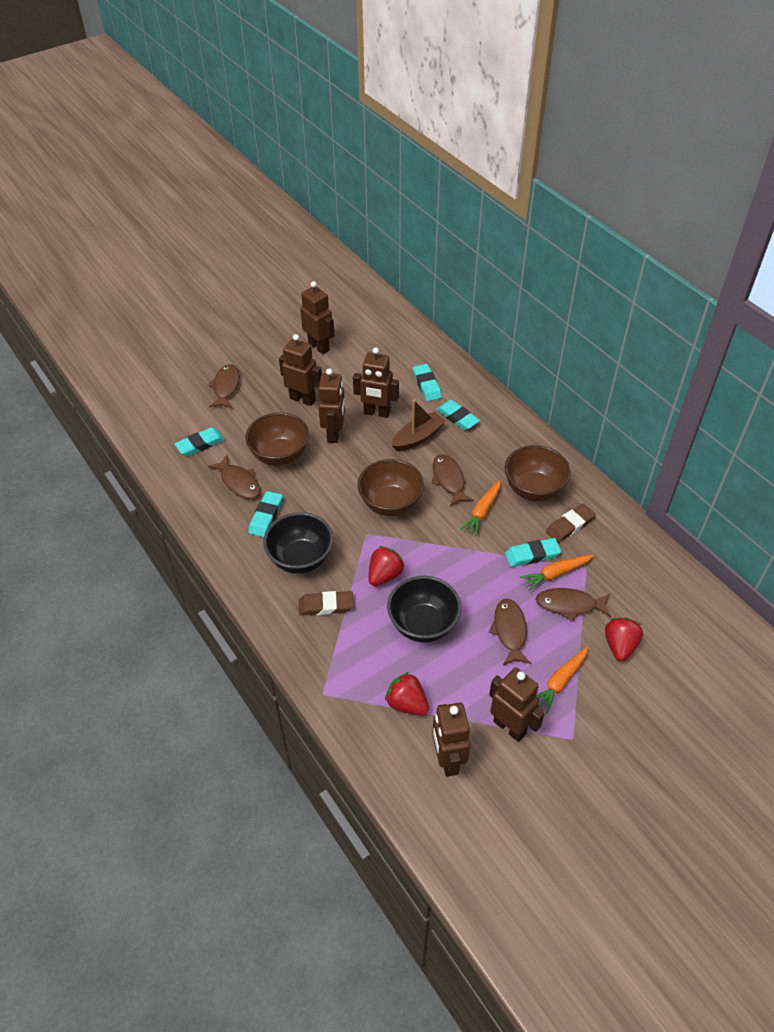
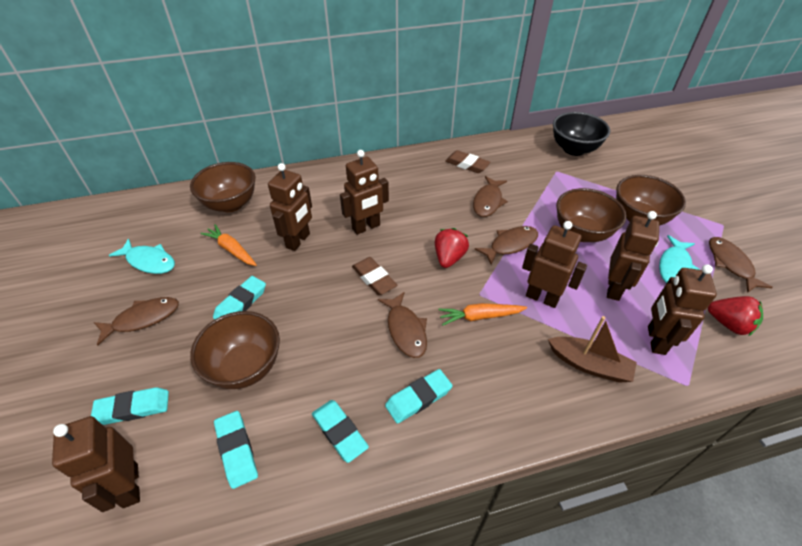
black bowl: 2 -> 1
brown bowl: 3 -> 4
orange carrot: 3 -> 2
red strawberry: 3 -> 2
turquoise fish: 0 -> 2

